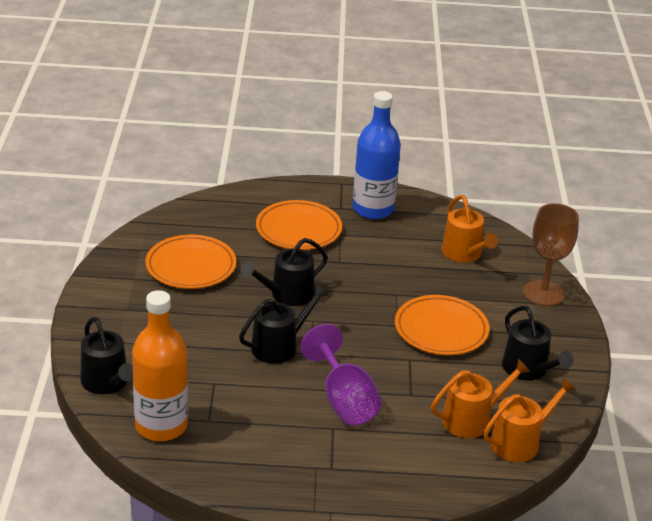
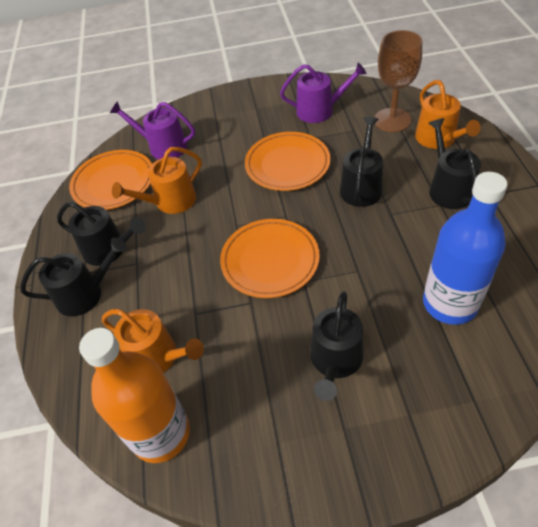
black watering can: 4 -> 5
purple goblet: 1 -> 0
purple watering can: 0 -> 2

